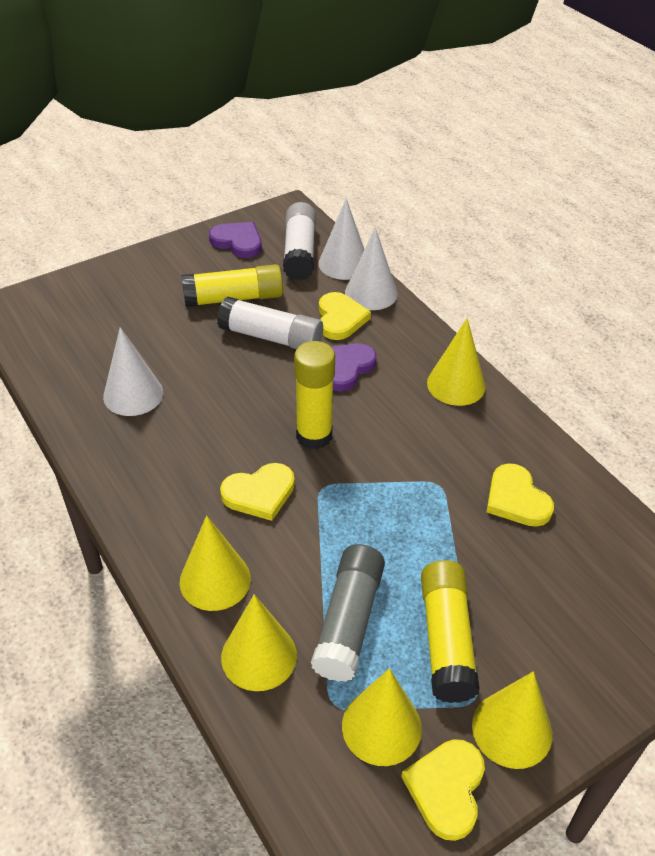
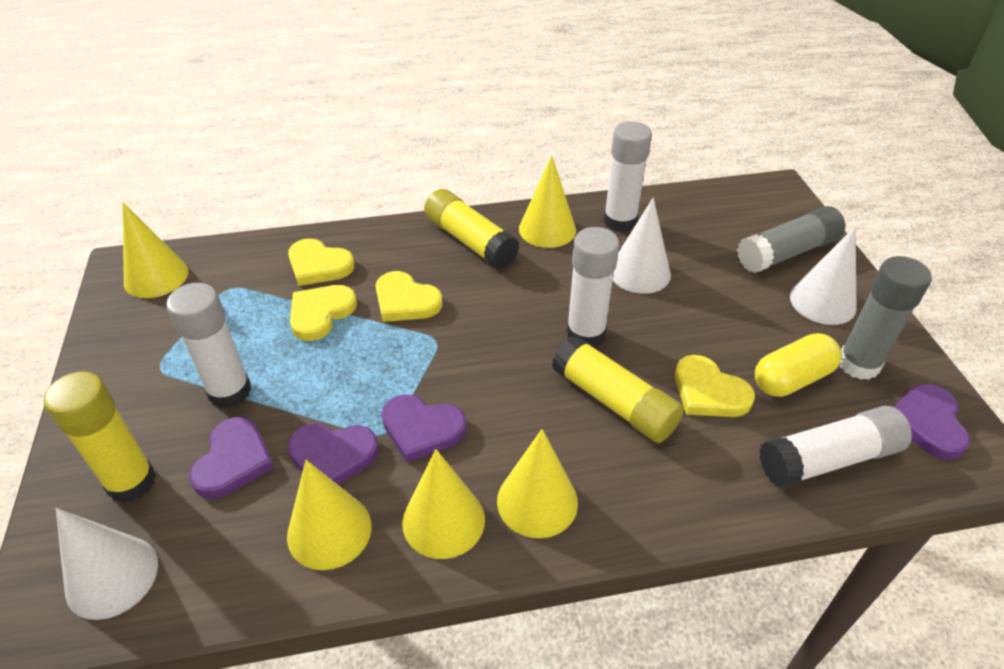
grey glue stick: 1 -> 2
purple heart: 2 -> 4
white glue stick: 2 -> 4
yellow capsule: 0 -> 1

